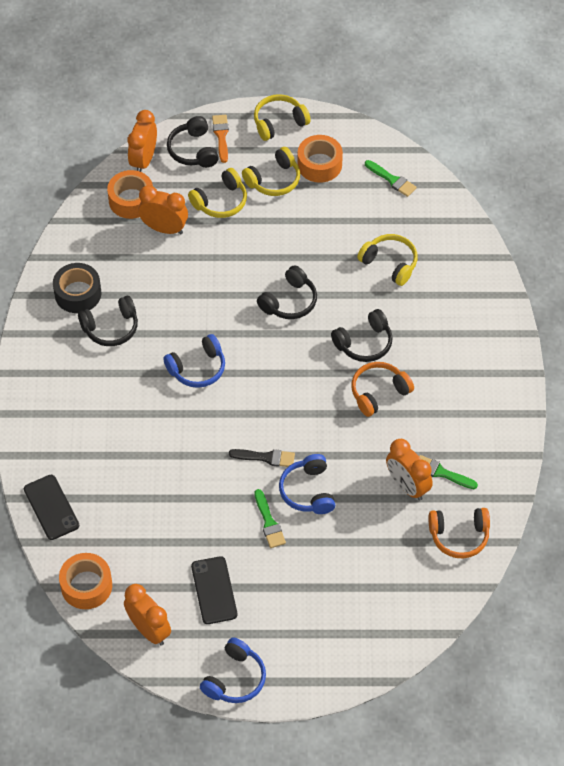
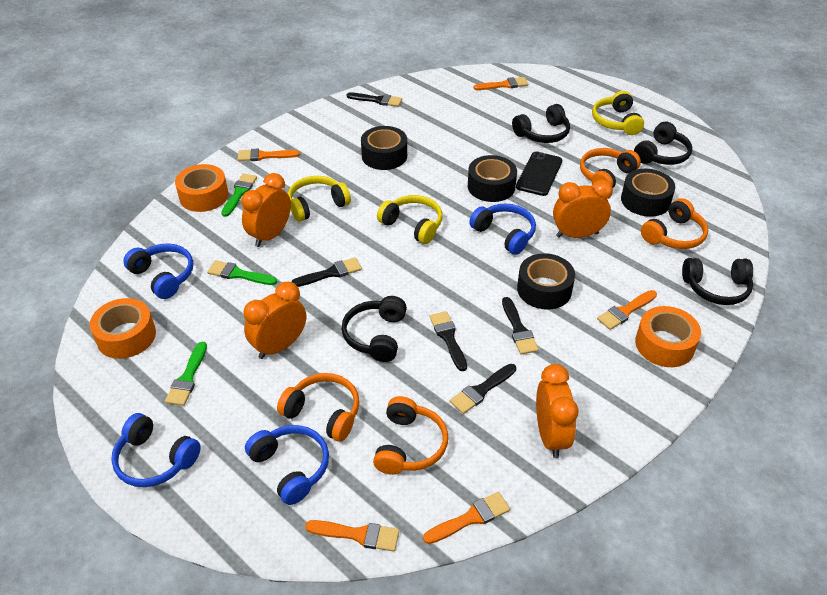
black brush: 1 -> 5
black phone: 2 -> 1
black tape: 1 -> 4
blue headphones: 3 -> 4
orange brush: 1 -> 5
orange headphones: 2 -> 4
yellow headphones: 4 -> 3

